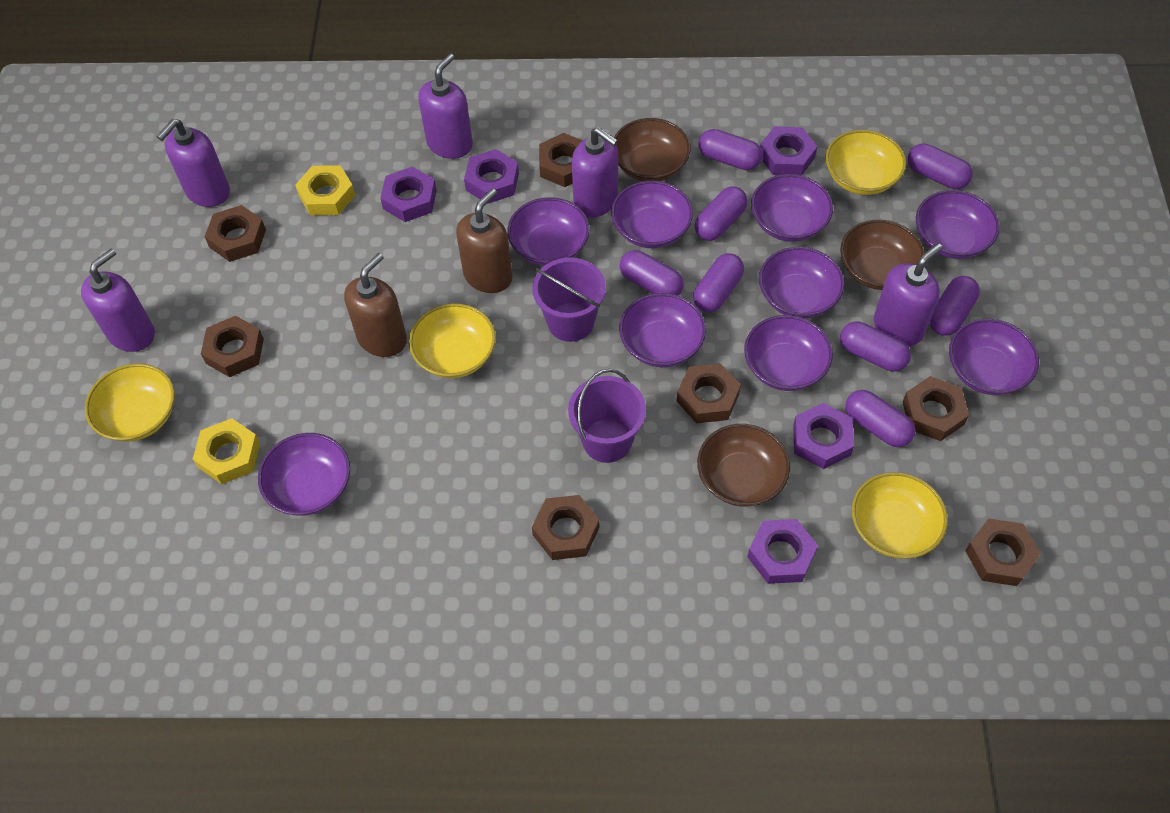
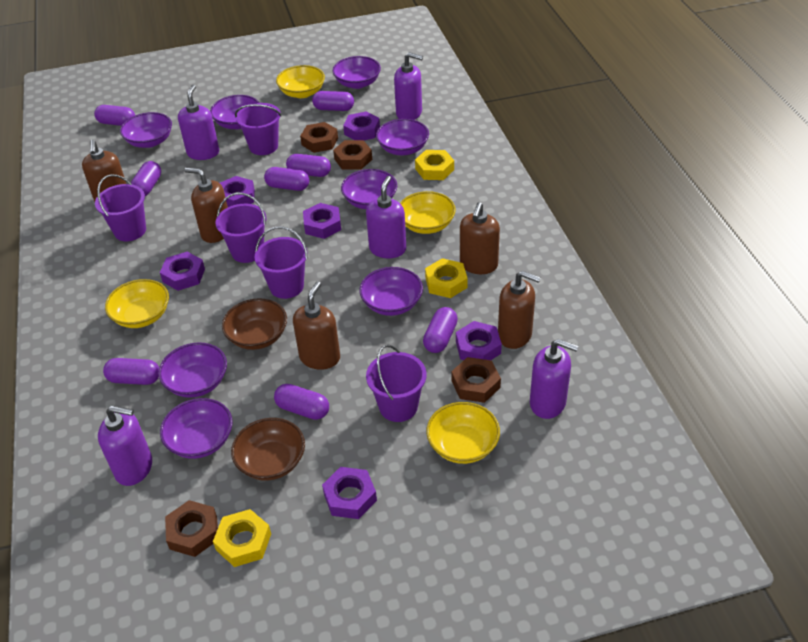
brown bowl: 3 -> 2
brown nut: 7 -> 4
brown soap dispenser: 2 -> 5
purple bowl: 9 -> 8
purple bucket: 2 -> 5
purple nut: 5 -> 6
yellow nut: 2 -> 3

